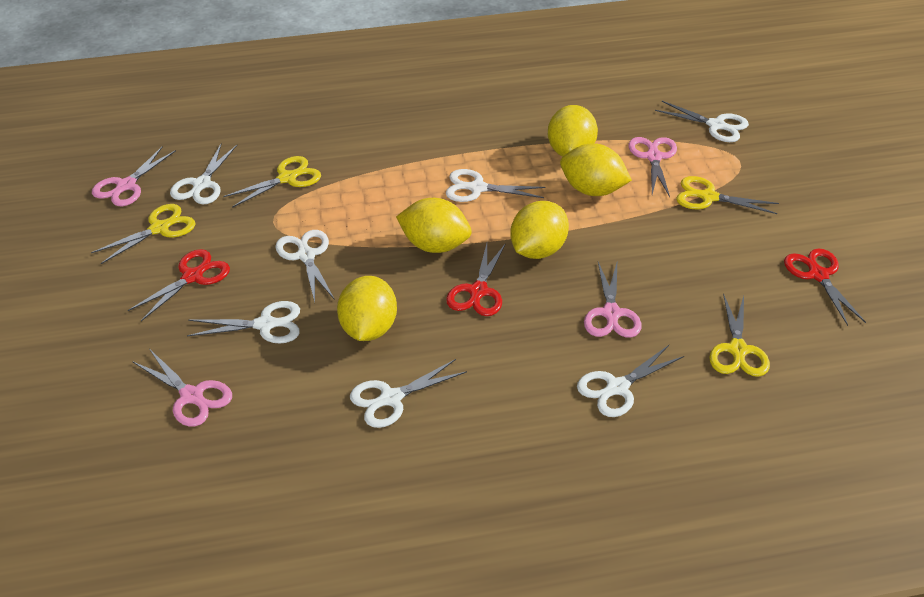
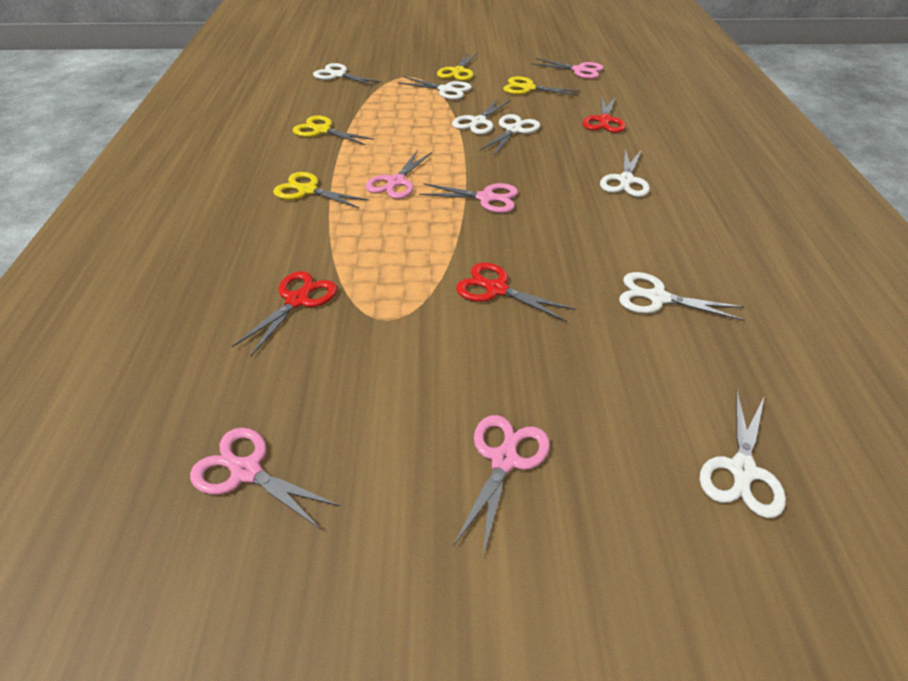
pink scissors: 4 -> 5
yellow lemon: 5 -> 0

